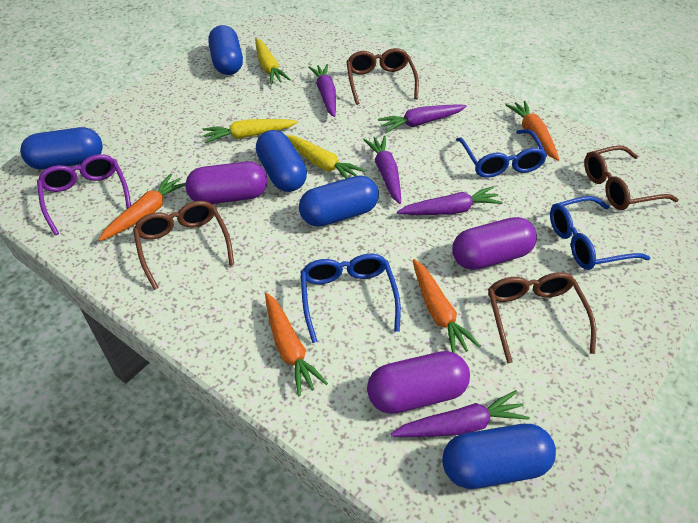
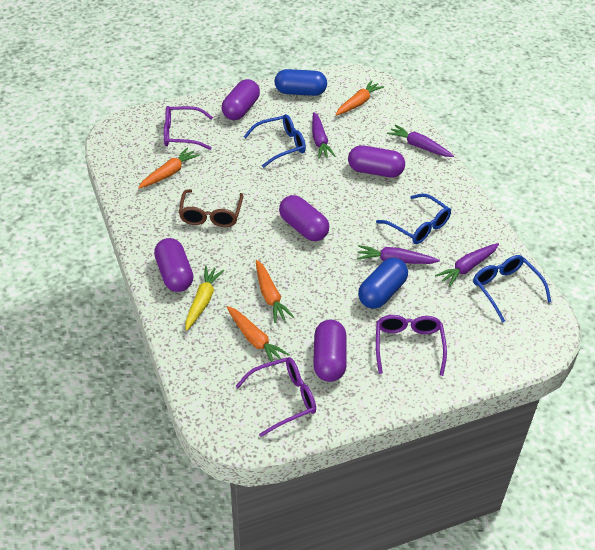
blue capsule: 5 -> 2
brown glasses: 4 -> 1
purple capsule: 3 -> 5
purple carrot: 5 -> 4
purple glasses: 1 -> 3
yellow carrot: 3 -> 1

